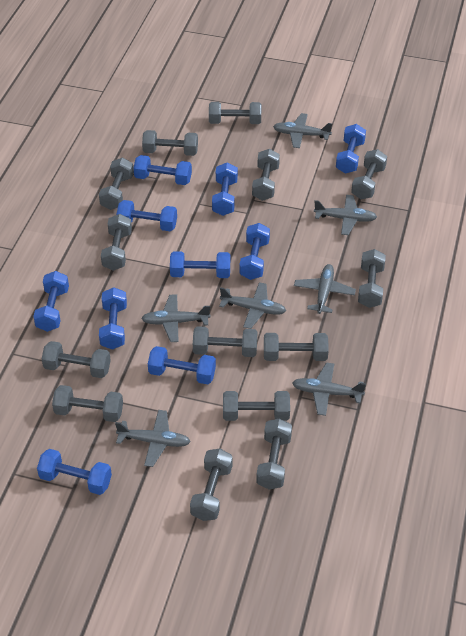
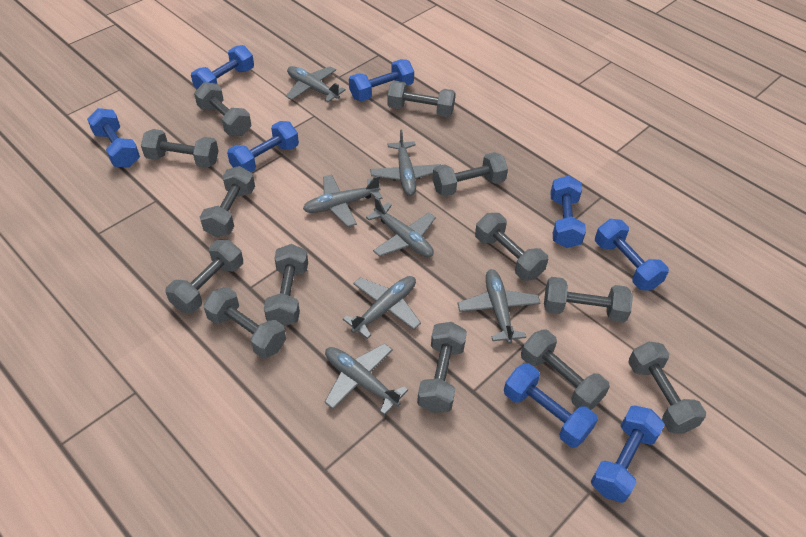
blue dumbbell: 10 -> 8
grey dumbbell: 14 -> 13

